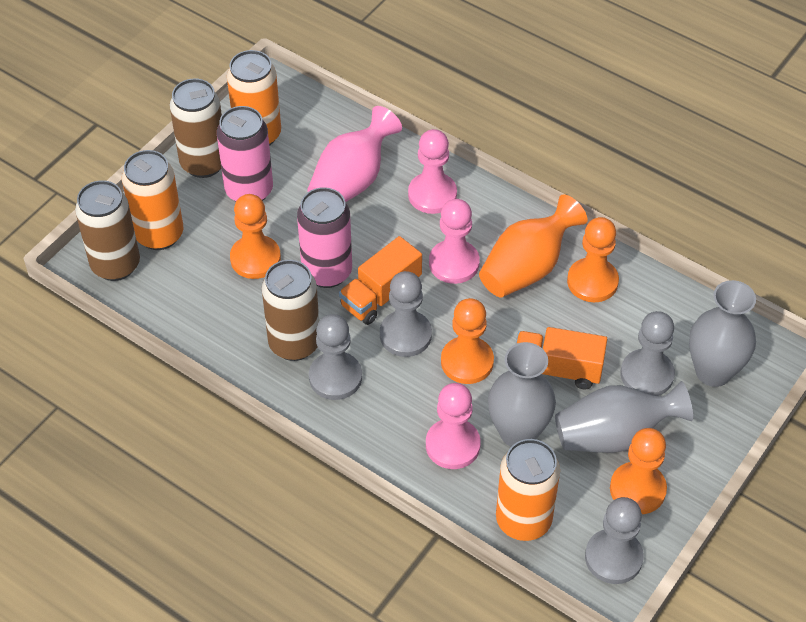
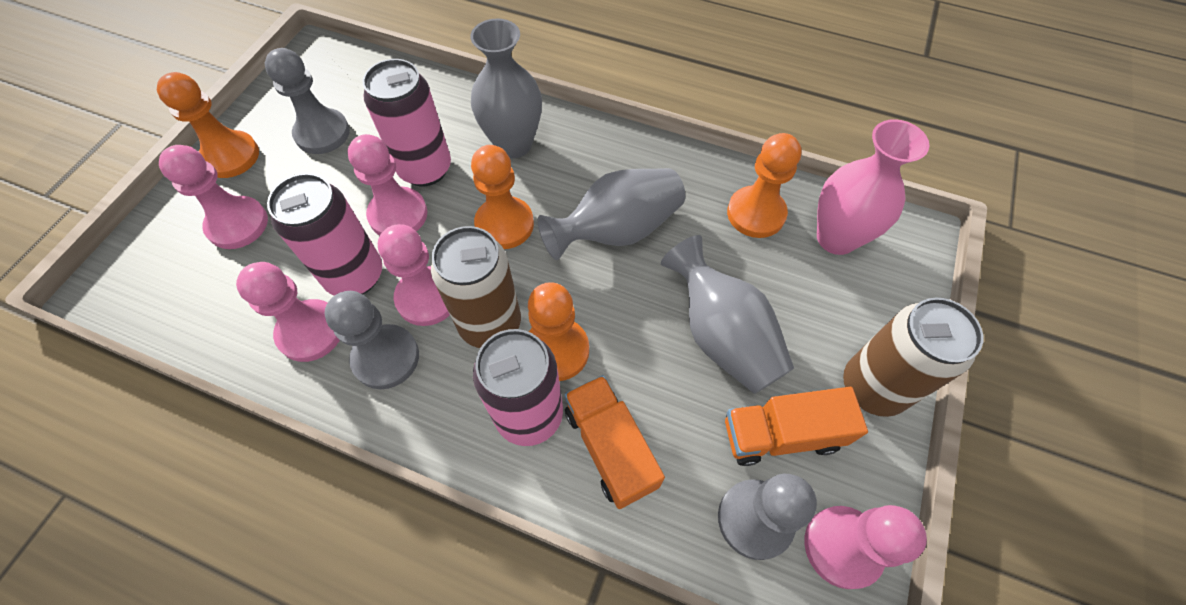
brown can: 3 -> 2
grey pawn: 4 -> 3
orange can: 3 -> 0
orange vase: 1 -> 0
pink can: 2 -> 3
pink pawn: 3 -> 5

